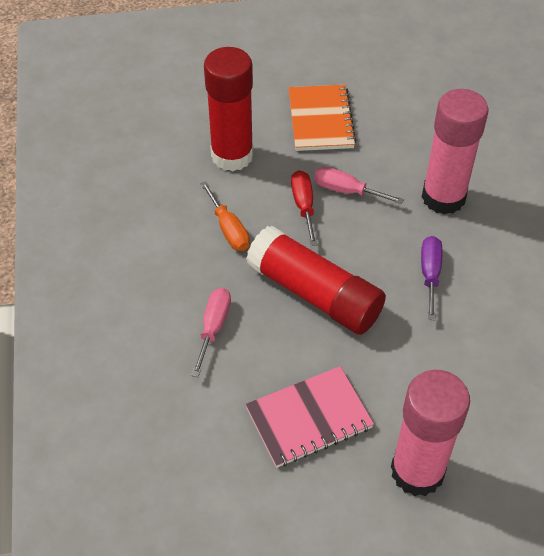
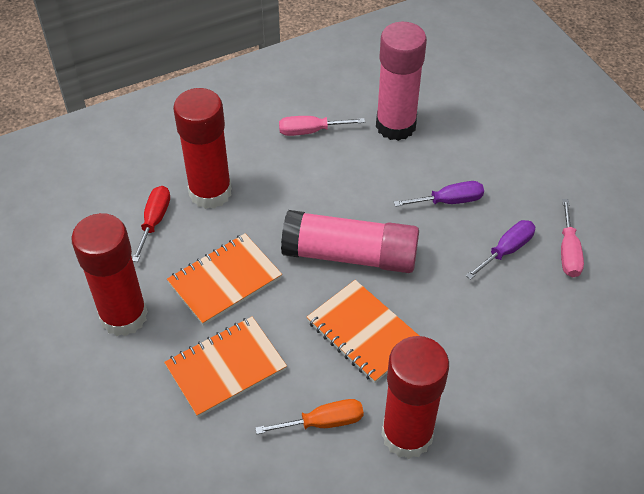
orange notebook: 1 -> 3
pink notebook: 1 -> 0
purple screwdriver: 1 -> 2
red glue stick: 2 -> 3

